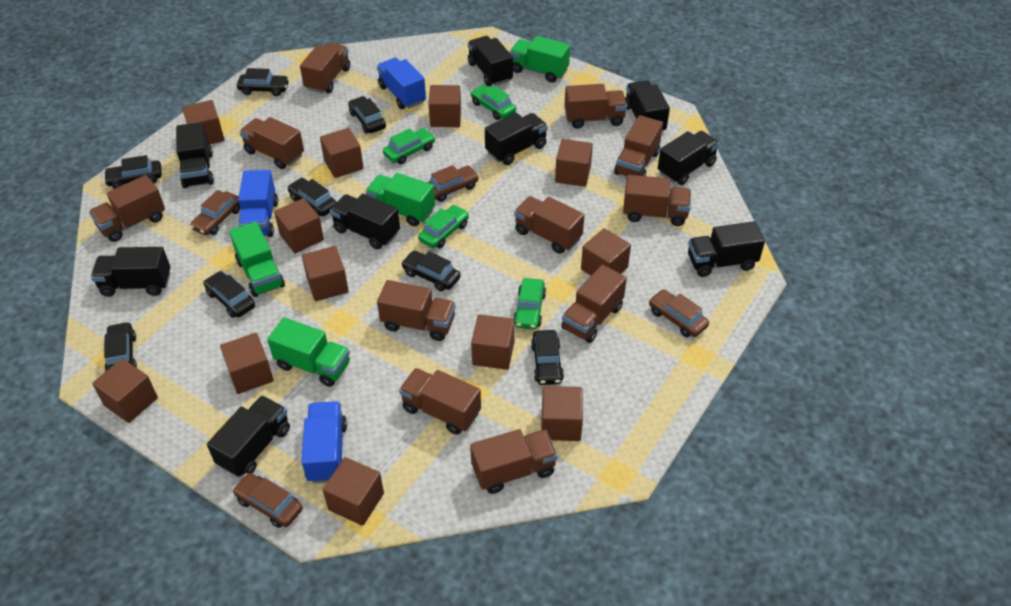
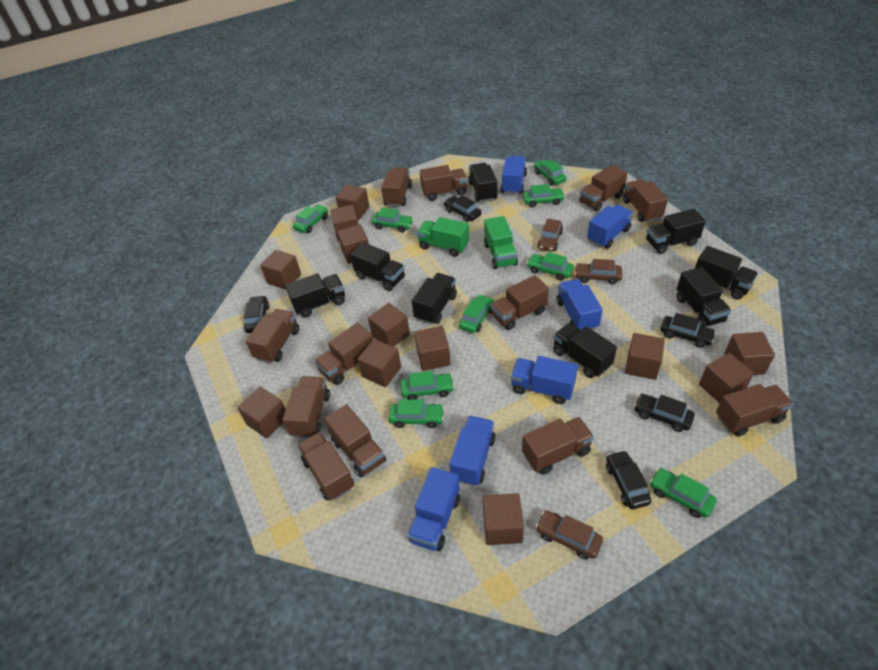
black car: 8 -> 5
black truck: 9 -> 8
blue truck: 3 -> 6
brown car: 4 -> 3
brown truck: 11 -> 12
green car: 4 -> 9
green truck: 4 -> 2

